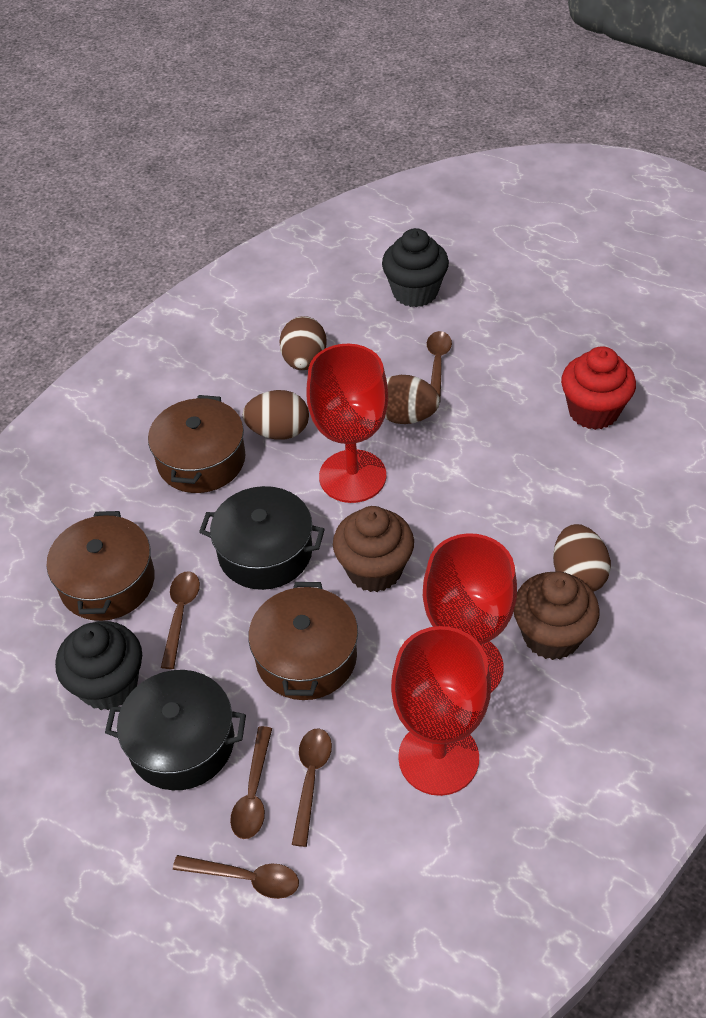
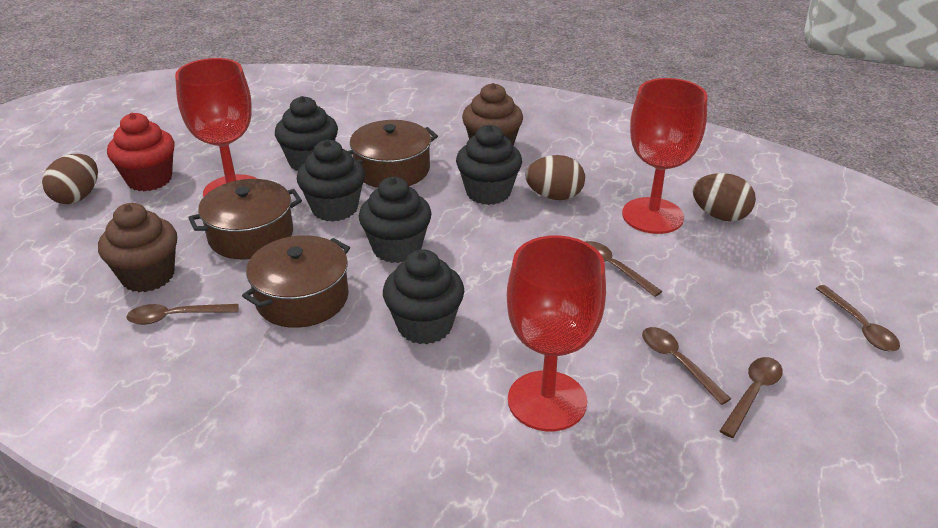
black cupcake: 2 -> 5
black pot: 2 -> 0
brown egg: 4 -> 3

